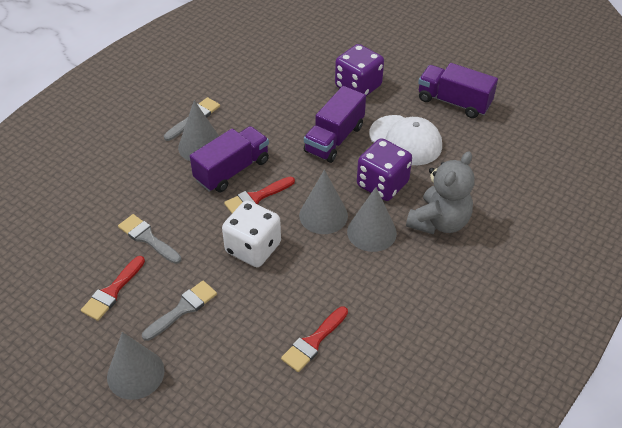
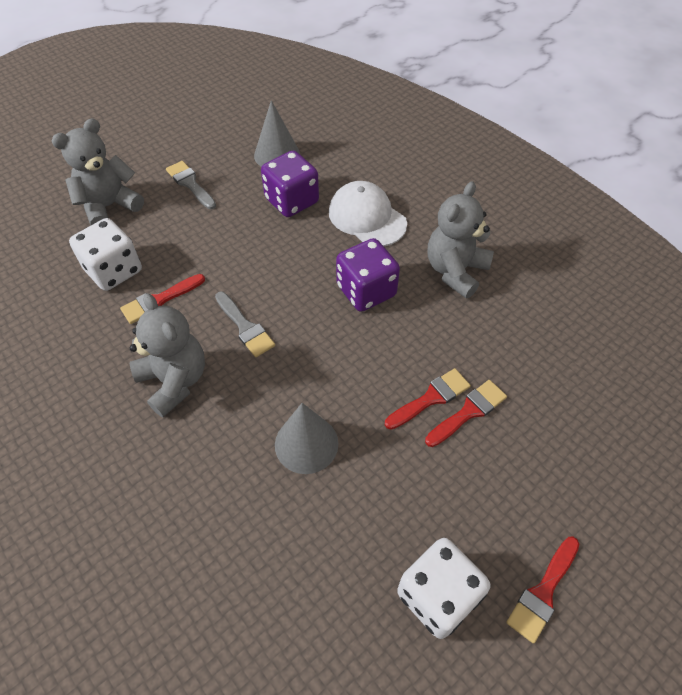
grey brush: 3 -> 2
grey cone: 4 -> 2
grey teddy bear: 1 -> 3
purple truck: 3 -> 0
red brush: 3 -> 4
white dice: 1 -> 2

